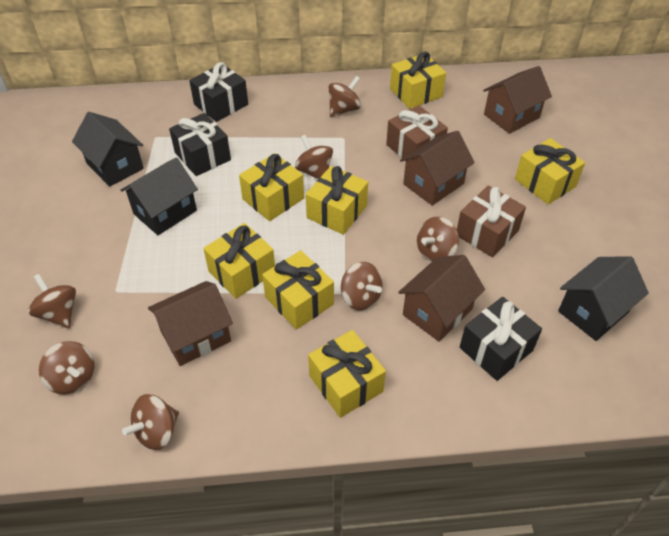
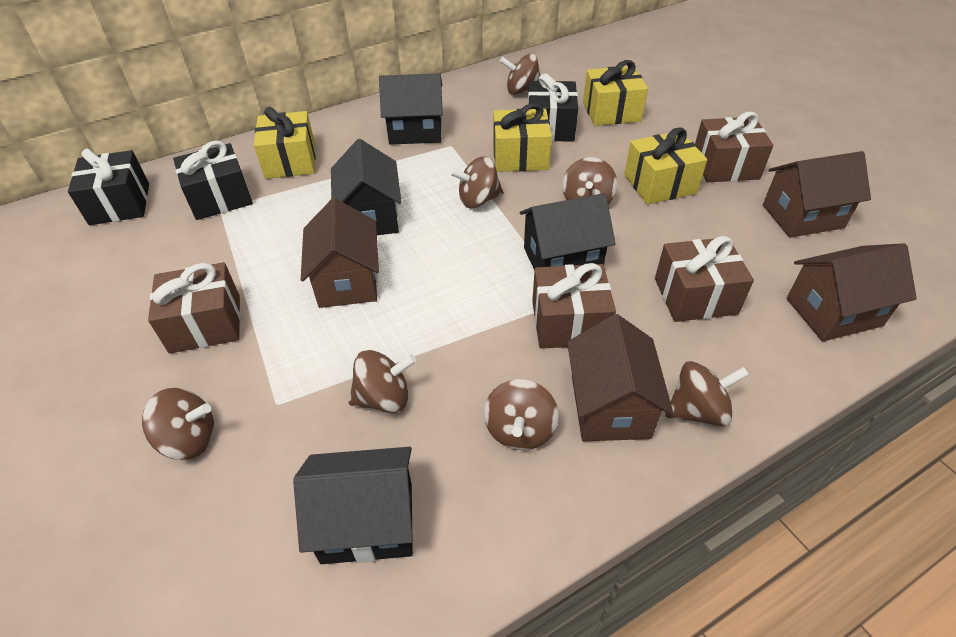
black house: 3 -> 4
brown gift: 2 -> 4
yellow gift: 7 -> 4

